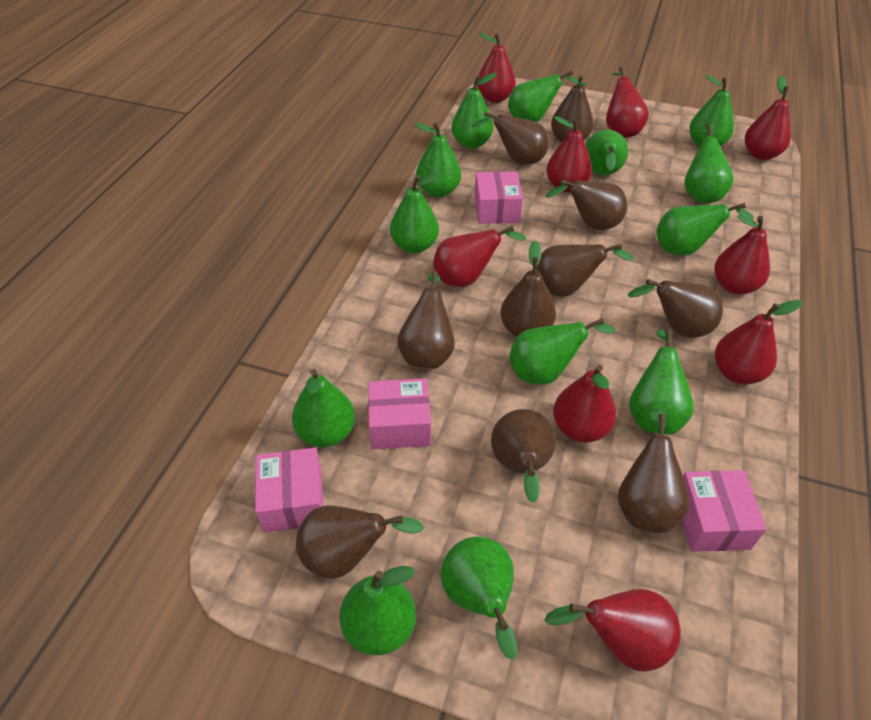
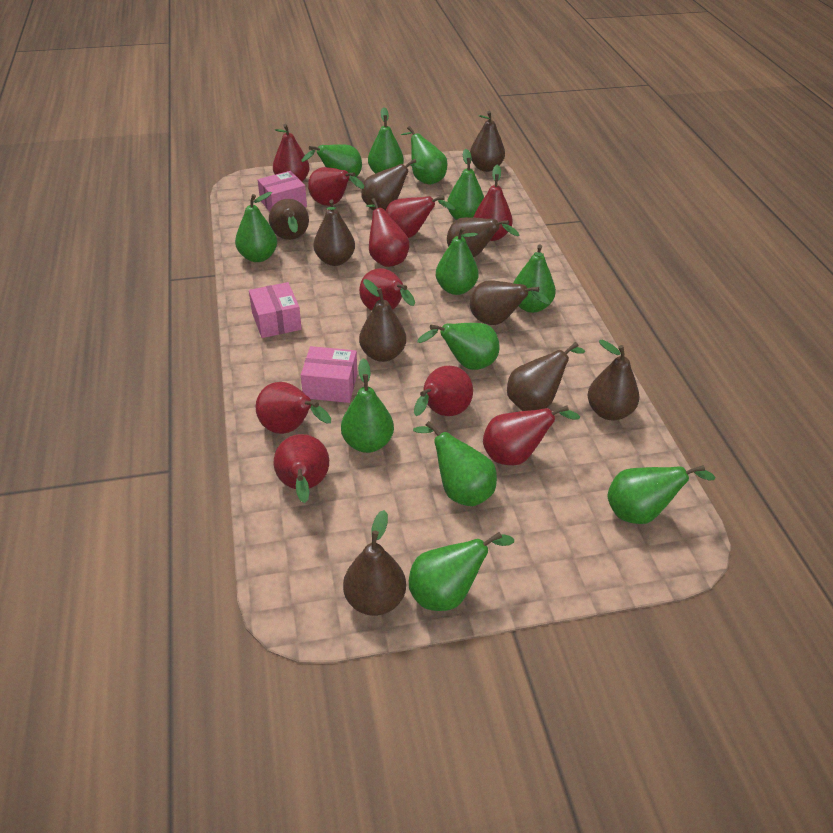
green pear: 13 -> 12
pink box: 4 -> 3
red pear: 9 -> 10

